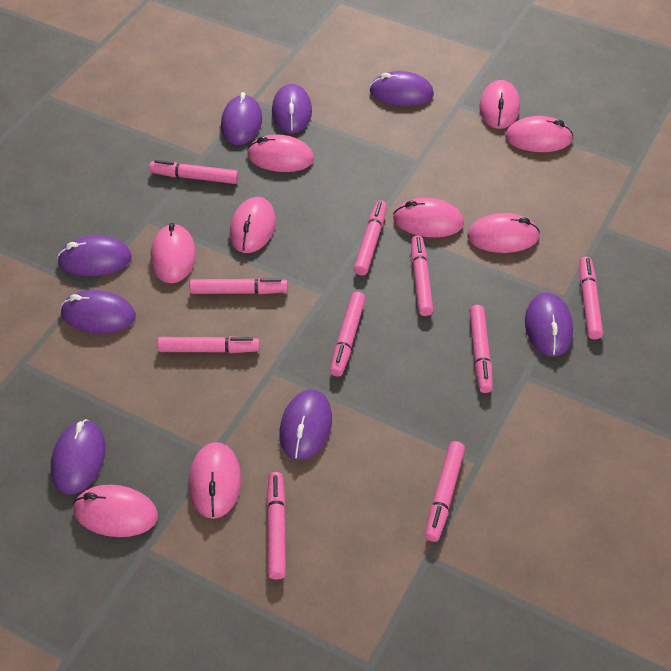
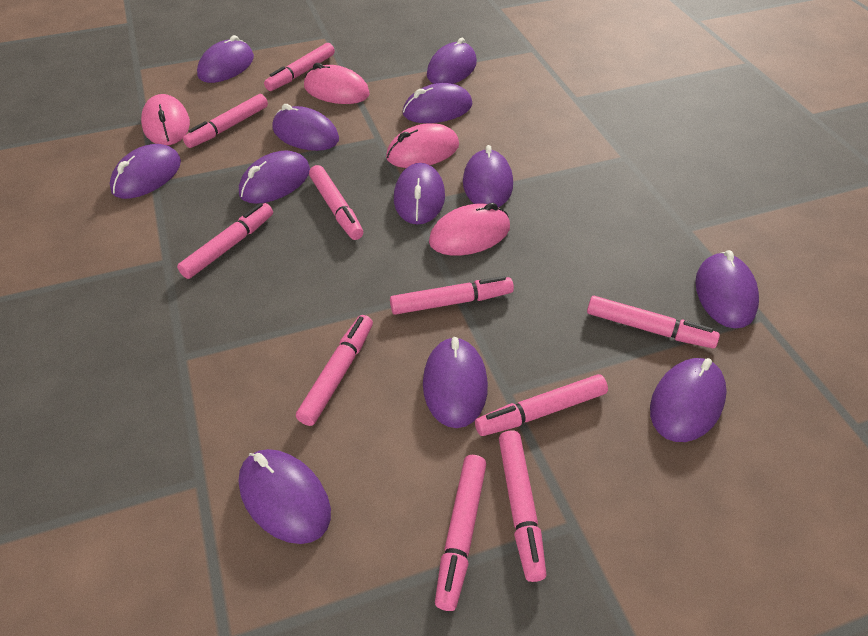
pink mouse: 9 -> 4
purple mouse: 8 -> 12

